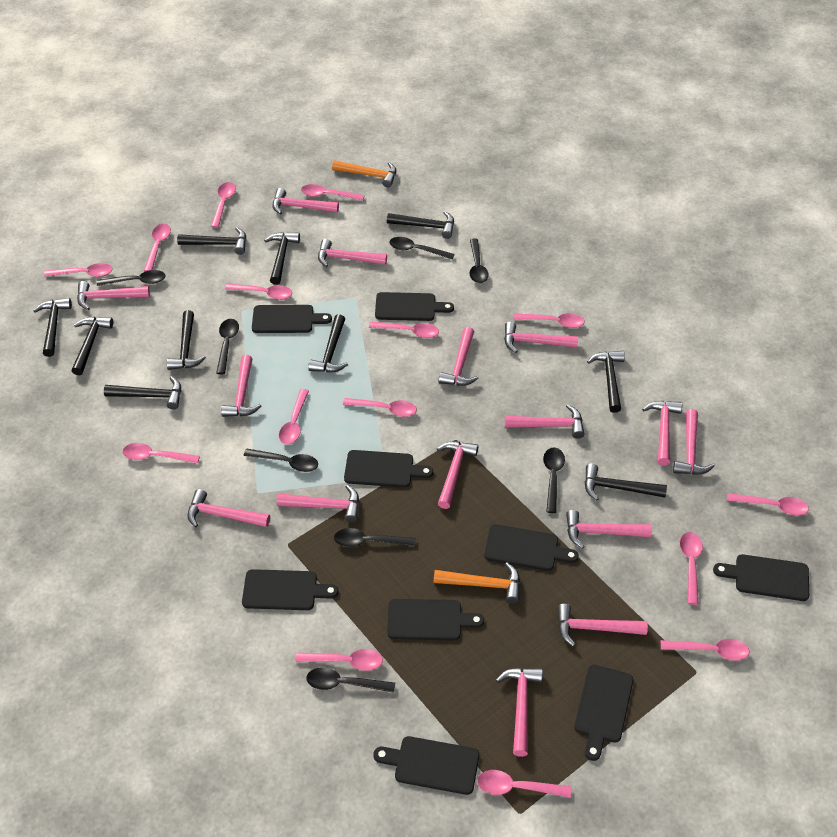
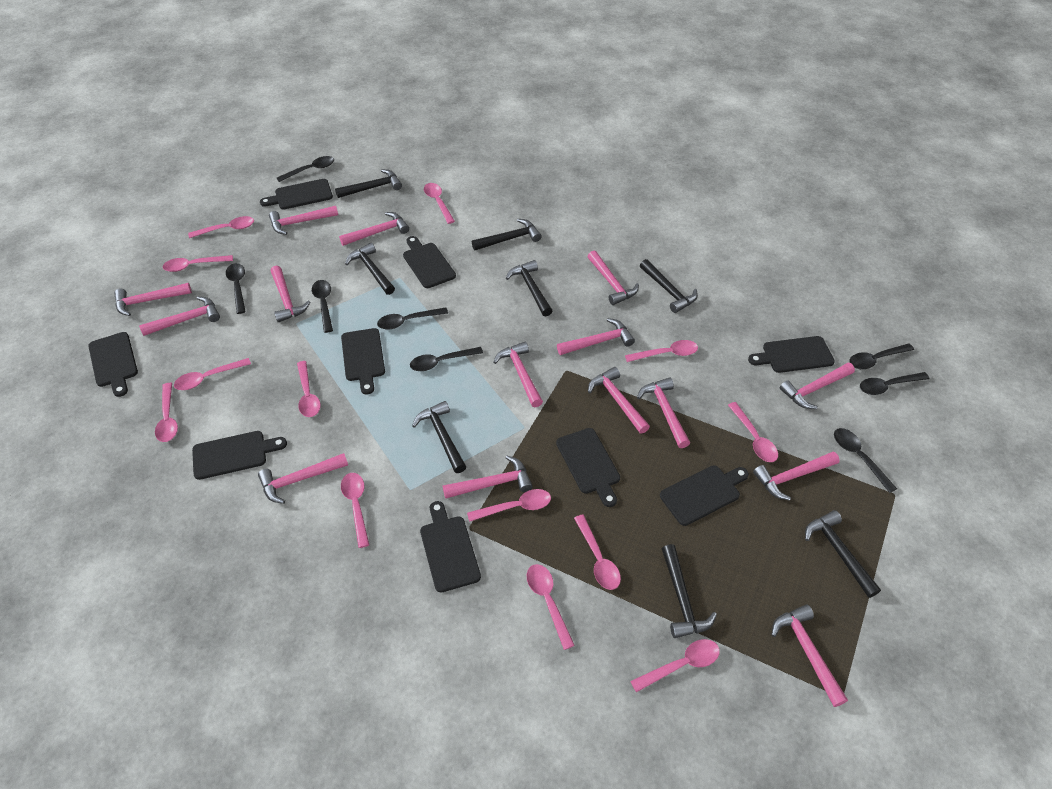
black hammer: 10 -> 8
orange hammer: 2 -> 0
pink spoon: 15 -> 13

